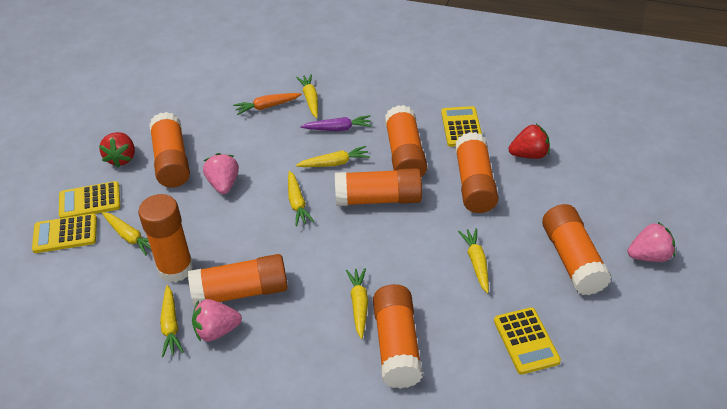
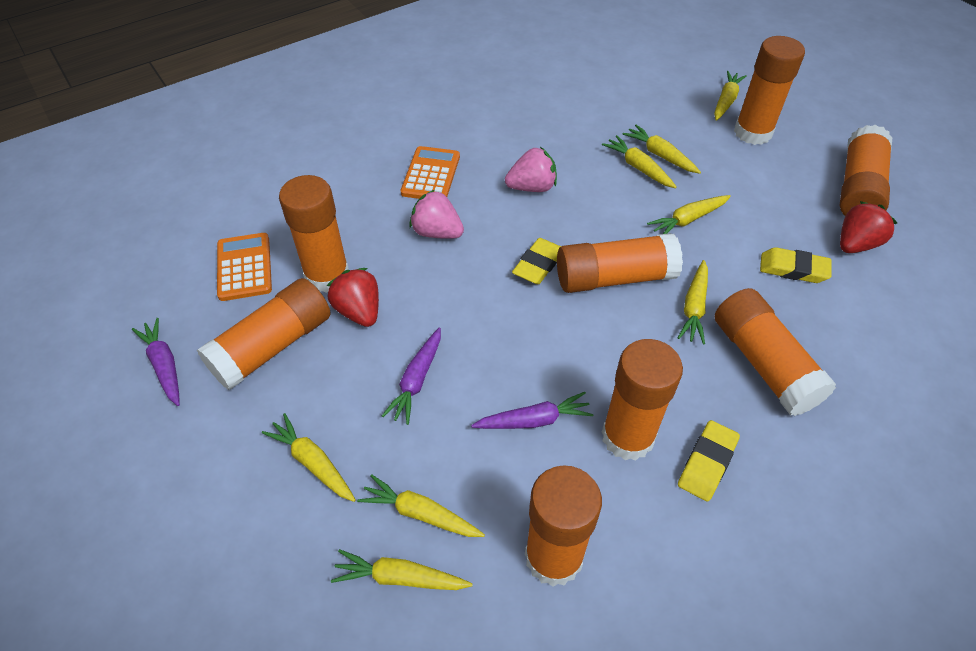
orange calculator: 0 -> 2
orange carrot: 1 -> 0
pink strawberry: 3 -> 2
purple carrot: 1 -> 3
yellow calculator: 4 -> 0
yellow carrot: 7 -> 8
yellow eraser: 0 -> 3

